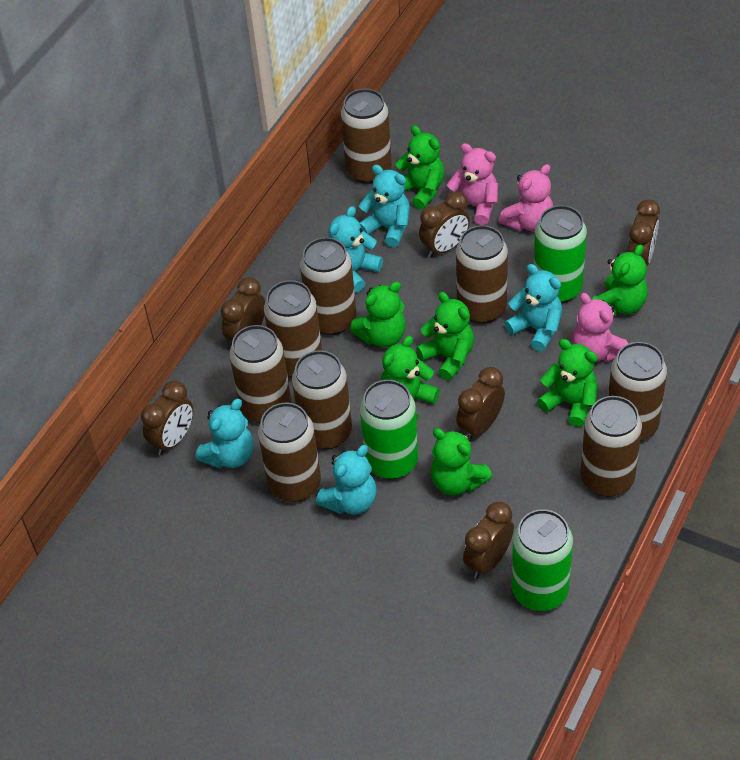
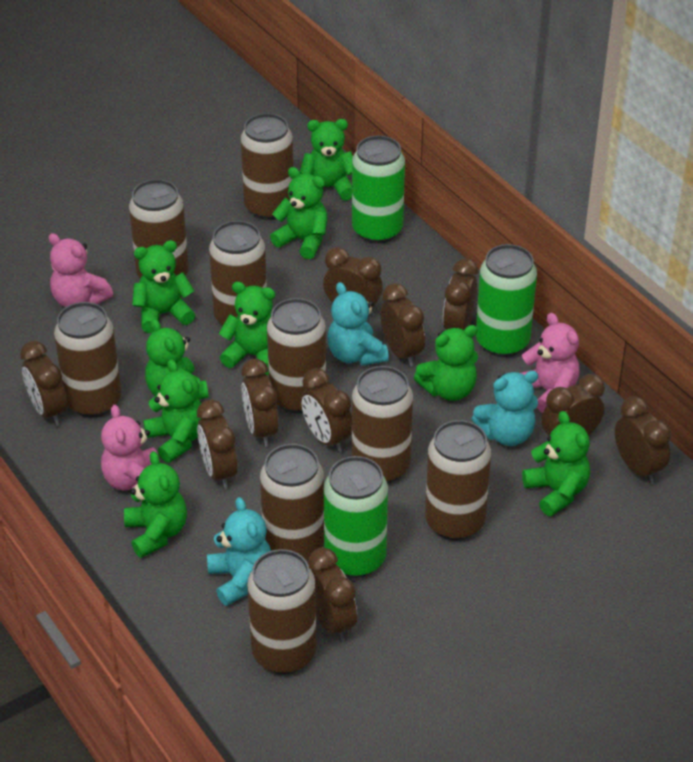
brown clock: 6 -> 10
green teddy bear: 7 -> 9
turquoise teddy bear: 5 -> 3

